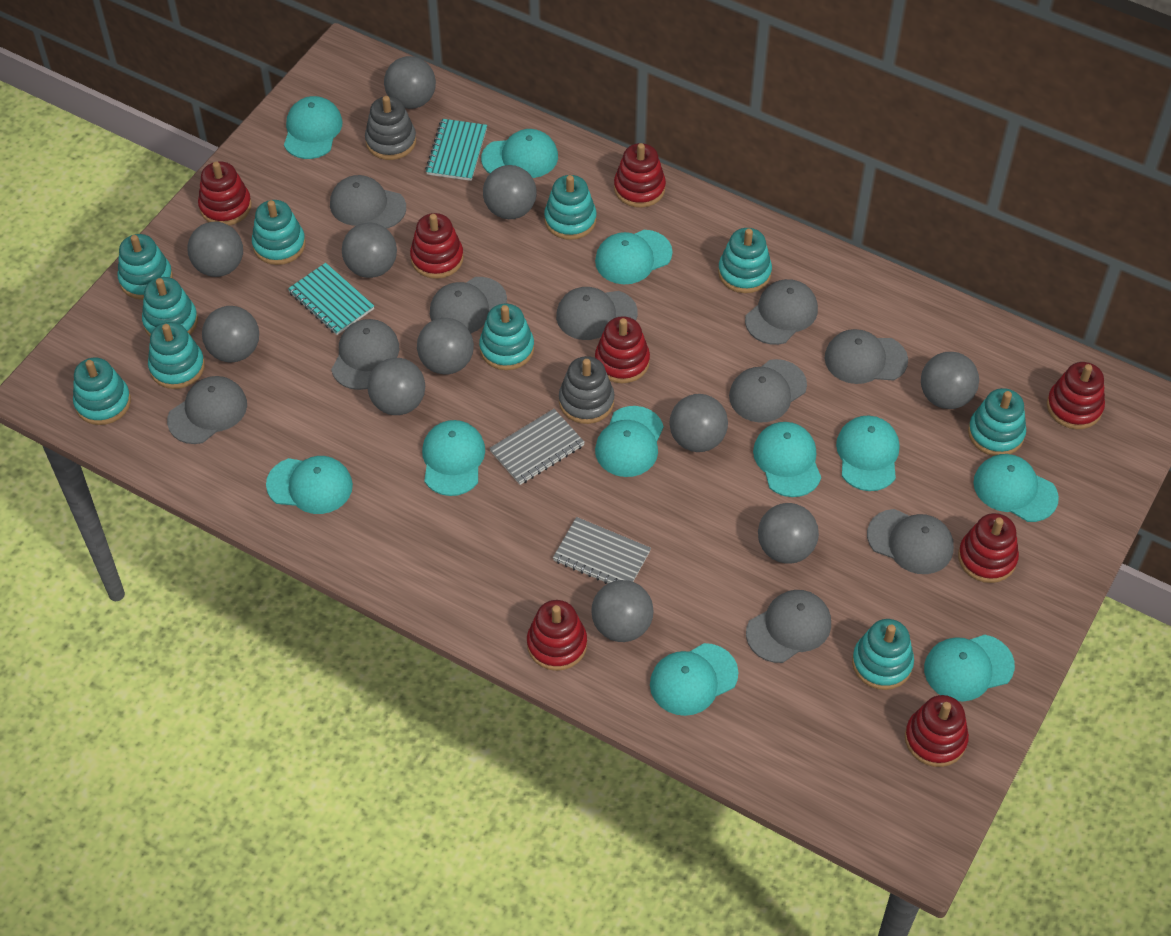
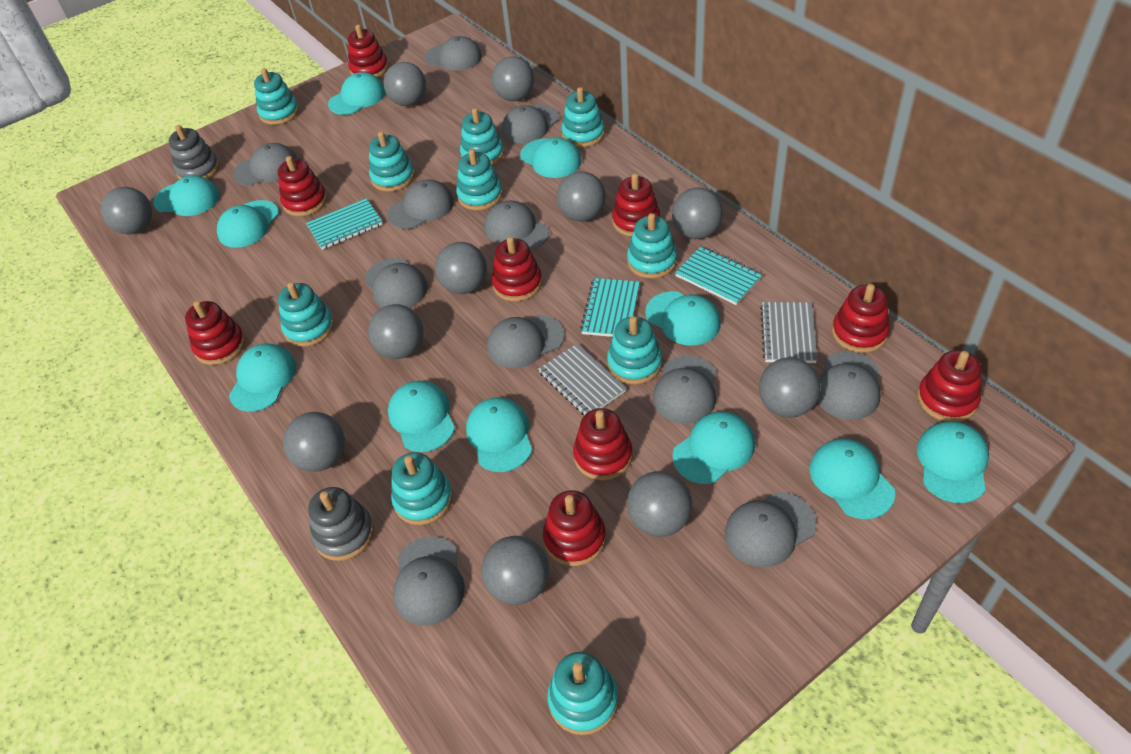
grey cap: 10 -> 11
red stacking toy: 8 -> 9
turquoise notebook: 2 -> 3

